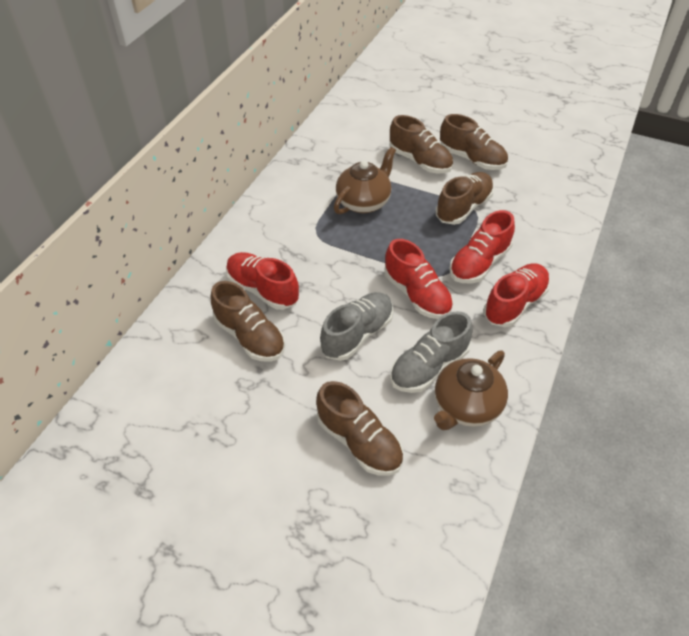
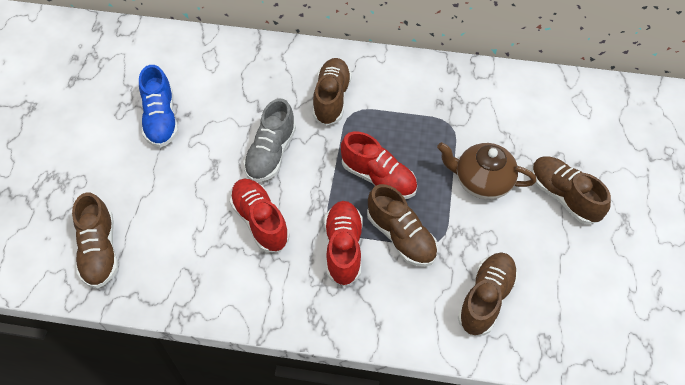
blue shoe: 0 -> 1
brown teapot: 2 -> 1
grey shoe: 2 -> 1
red shoe: 4 -> 3

